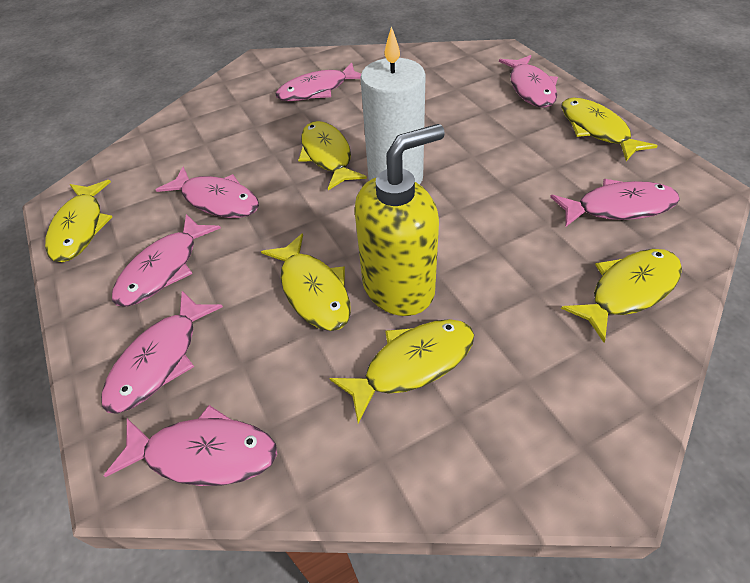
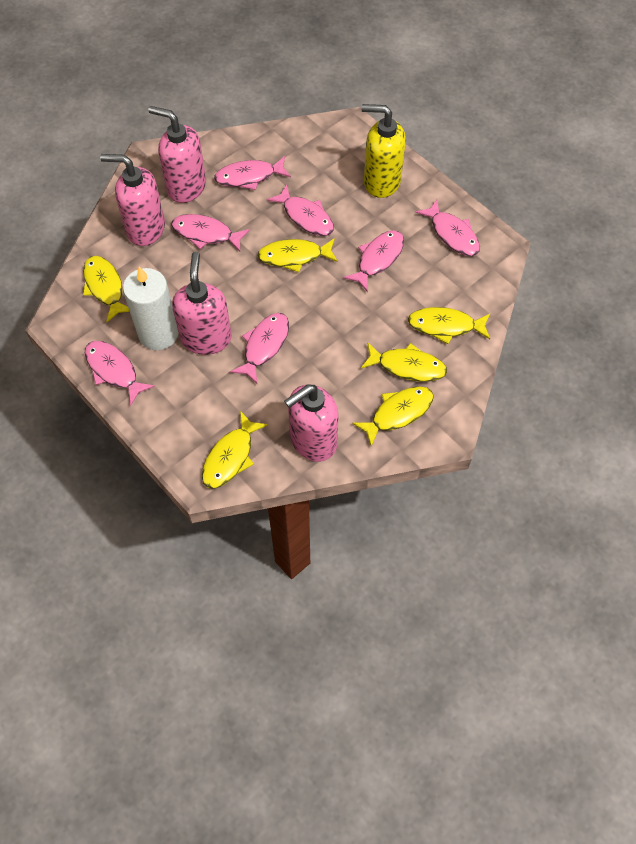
pink soap dispenser: 0 -> 4

